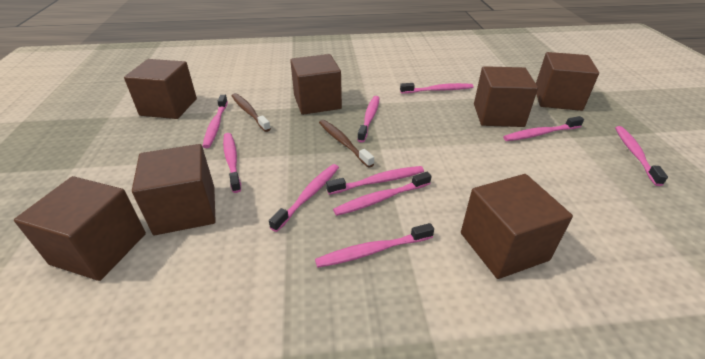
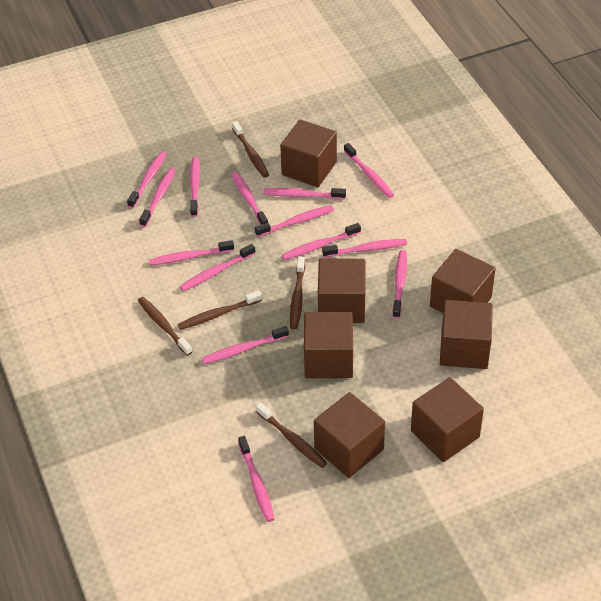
brown toothbrush: 2 -> 5
pink toothbrush: 10 -> 14

